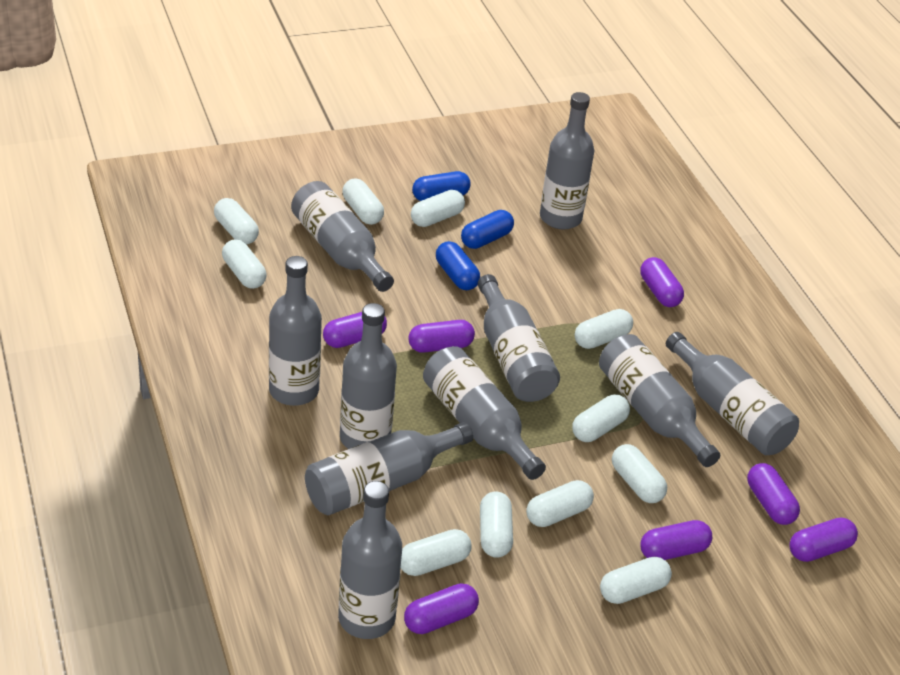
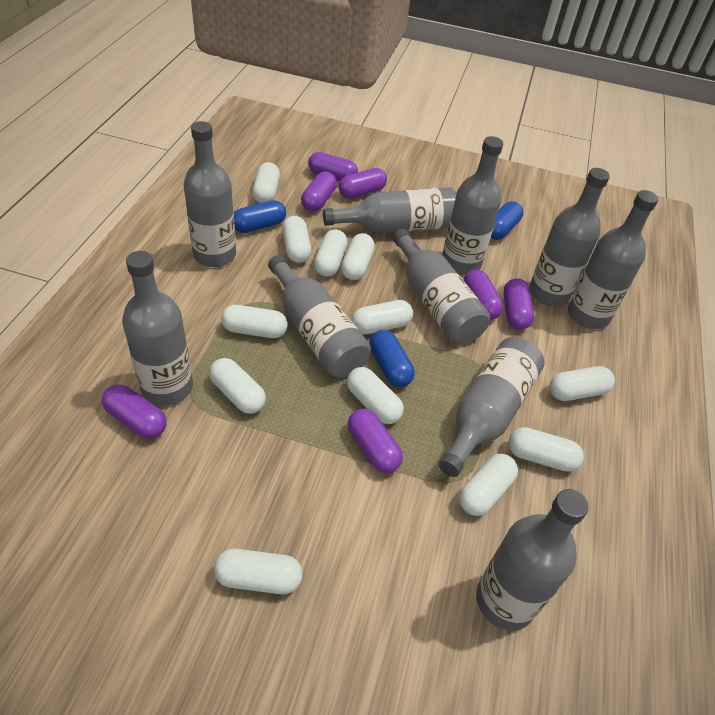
white capsule: 11 -> 12

